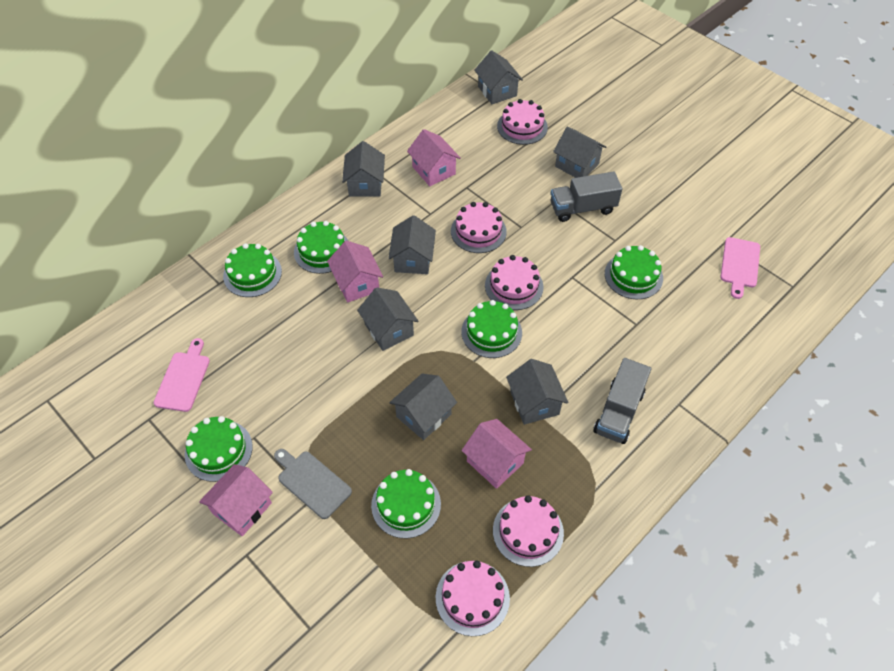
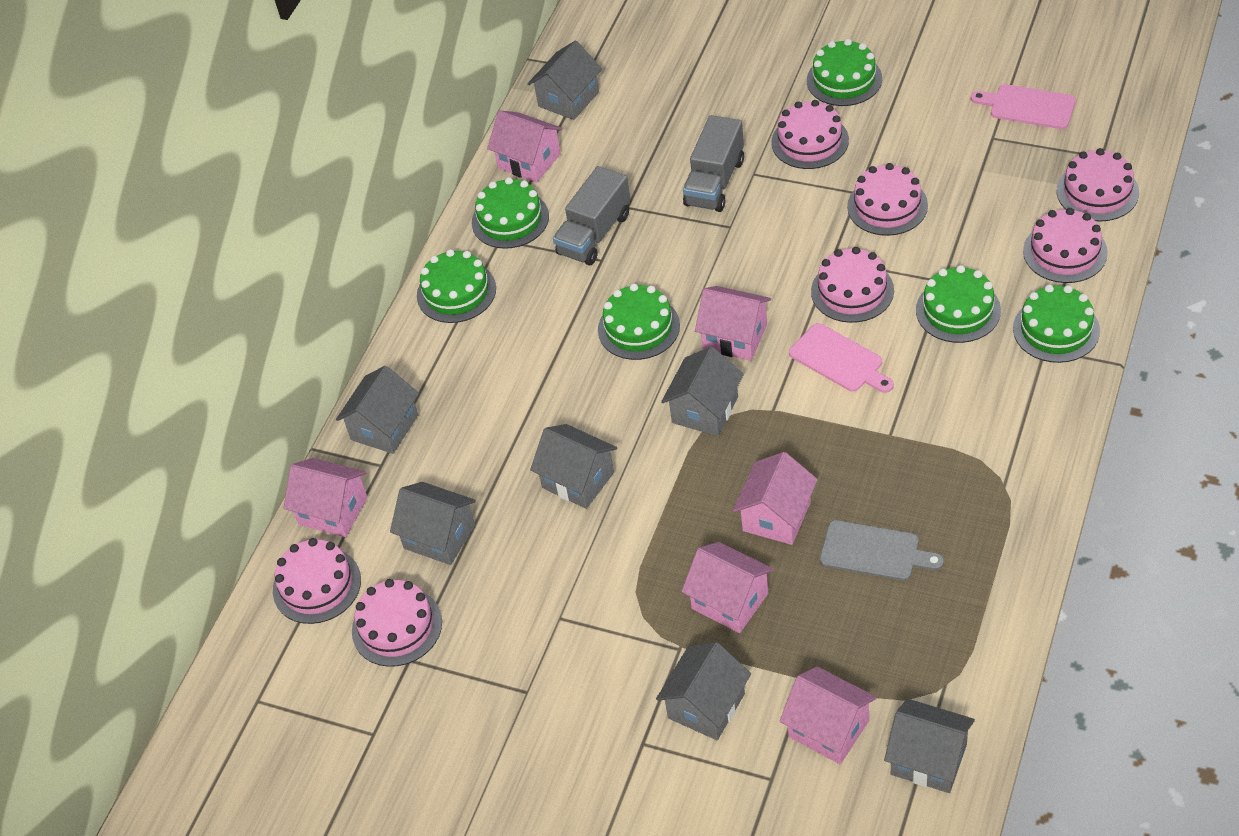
pink cake: 5 -> 7
pink house: 4 -> 6

